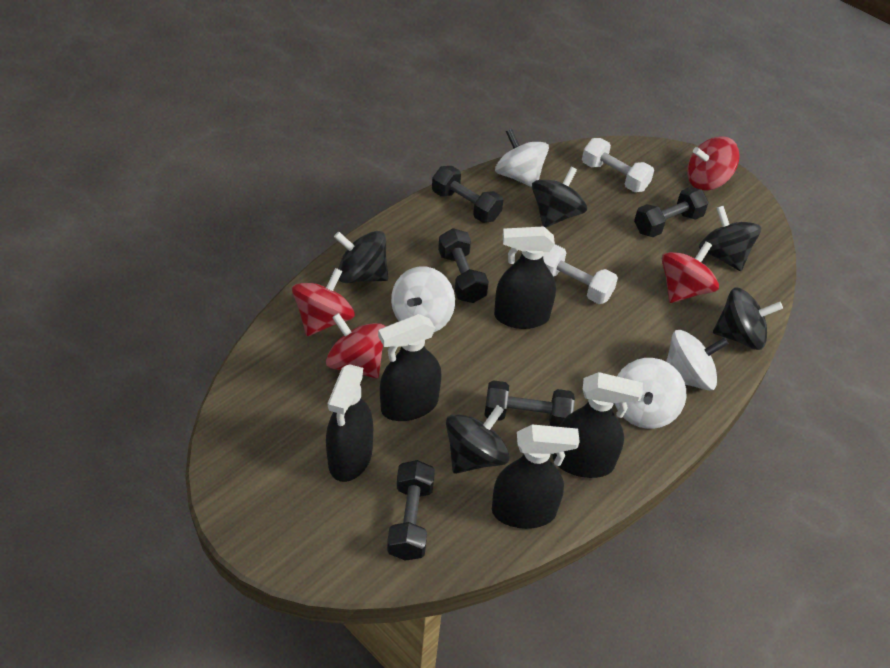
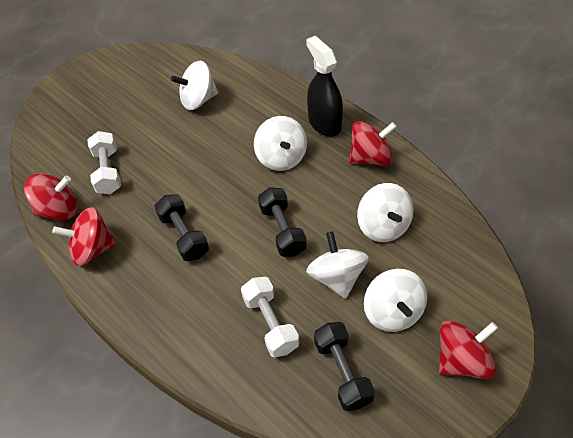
black dumbbell: 5 -> 3
black spinning top: 5 -> 0
black spray bottle: 5 -> 1
white spinning top: 4 -> 5

